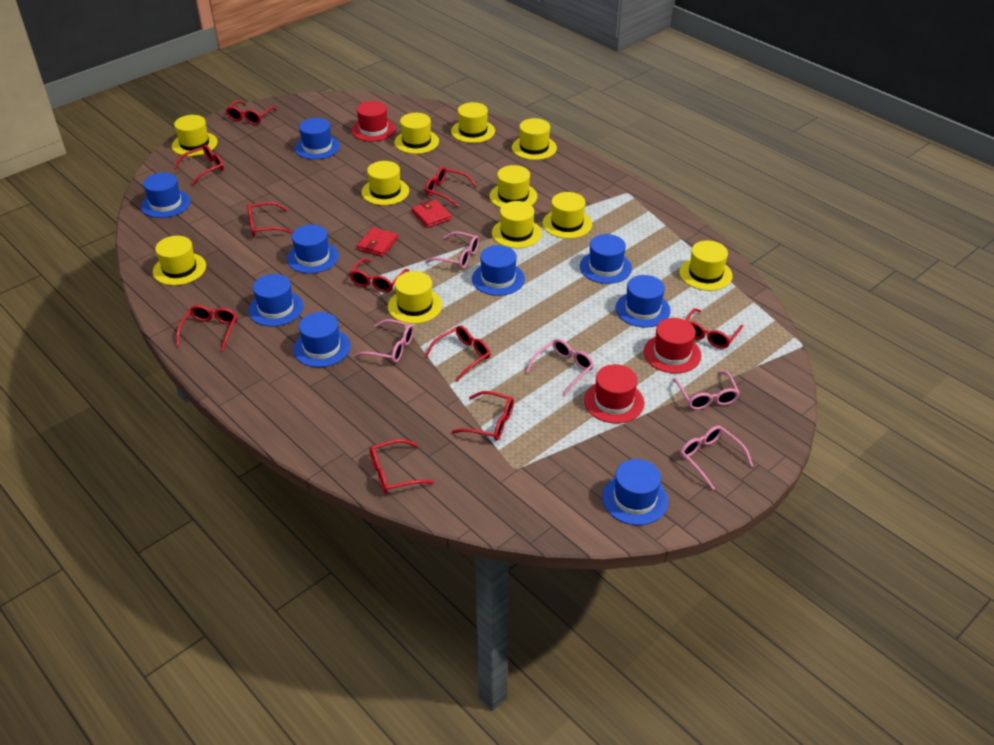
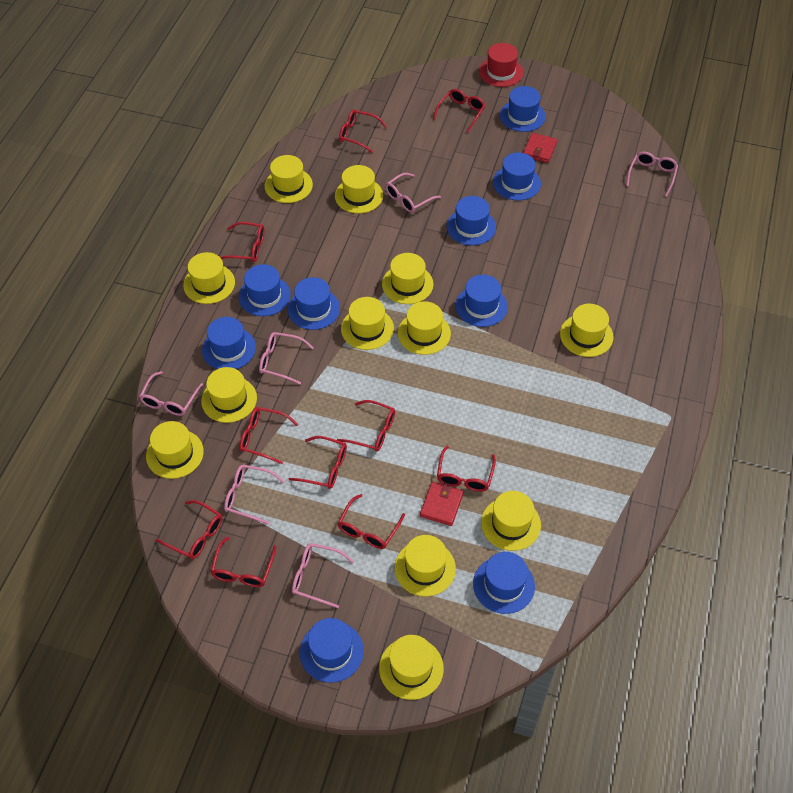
pink glasses: 5 -> 6
red hat: 3 -> 1
yellow hat: 11 -> 12

